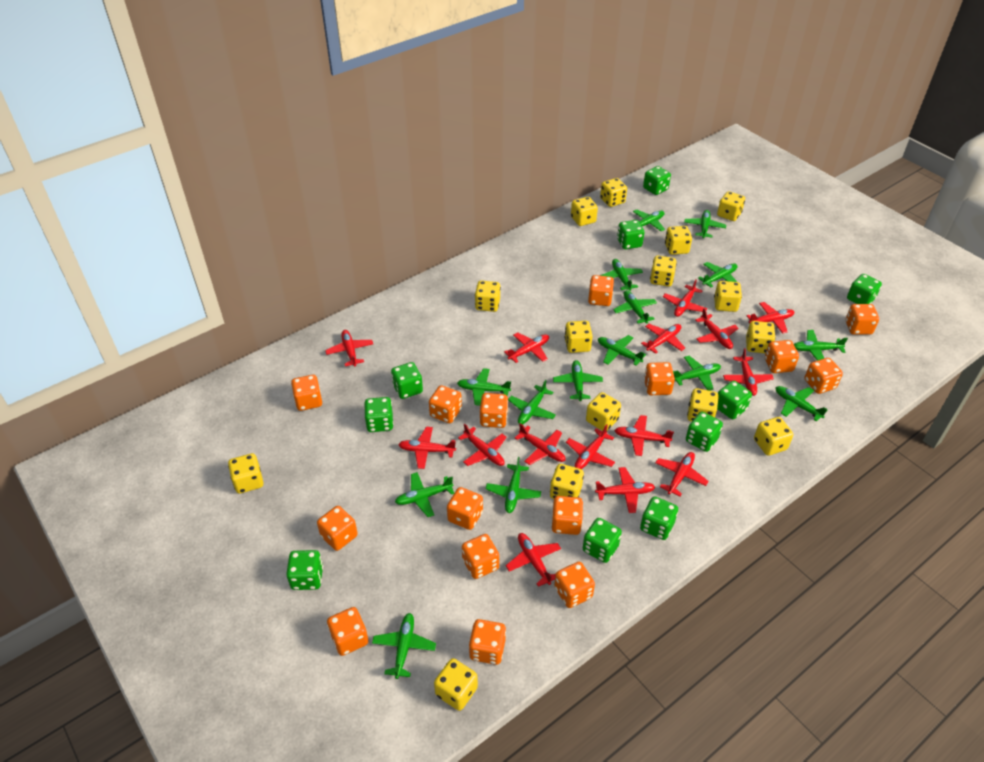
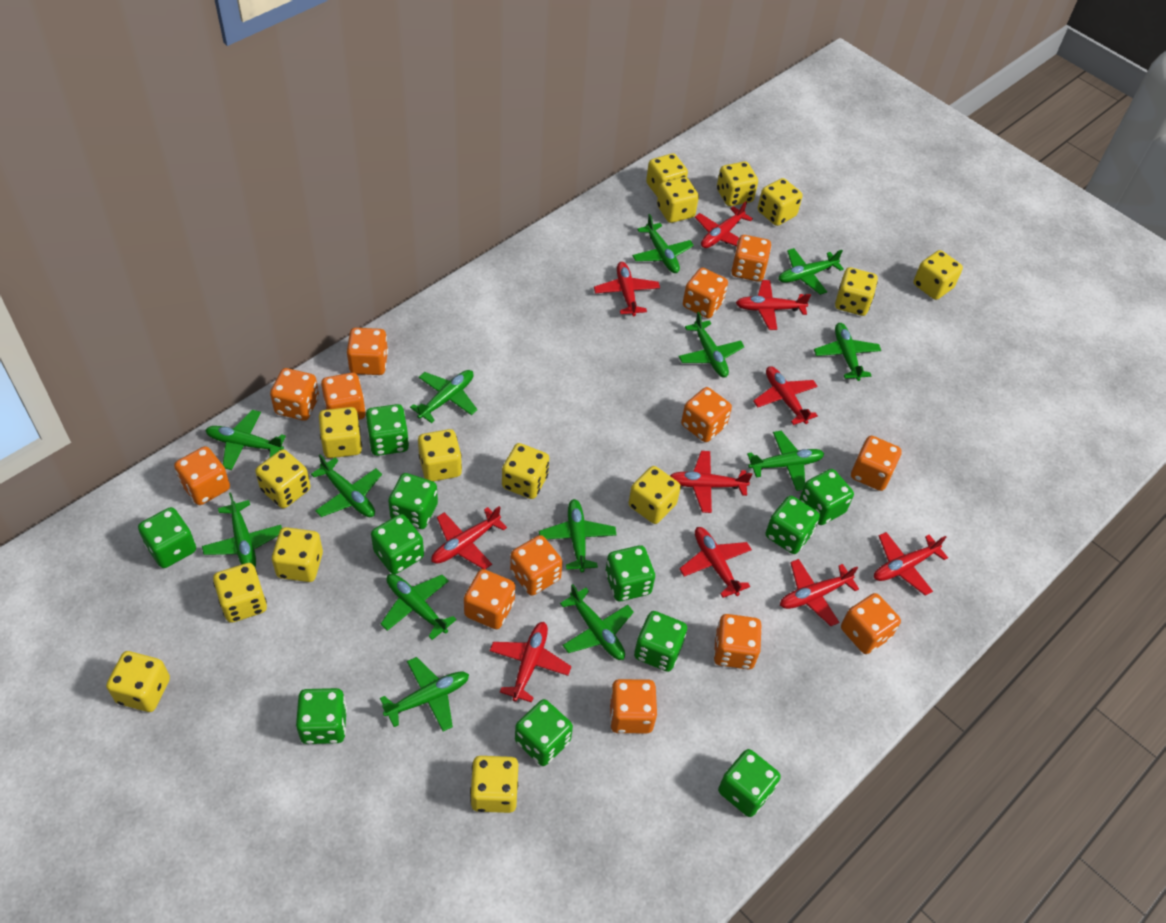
green dice: 10 -> 11
green plane: 15 -> 13
orange dice: 15 -> 13
red plane: 15 -> 10

